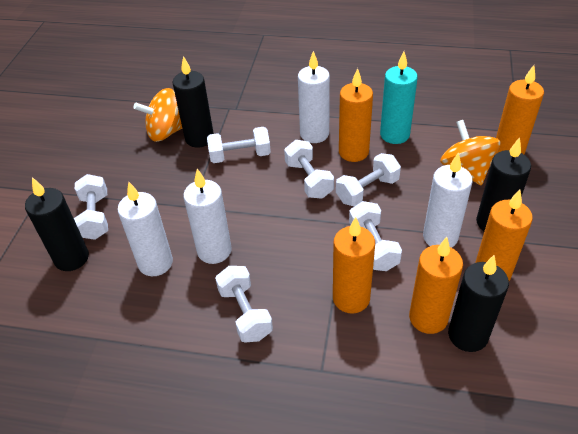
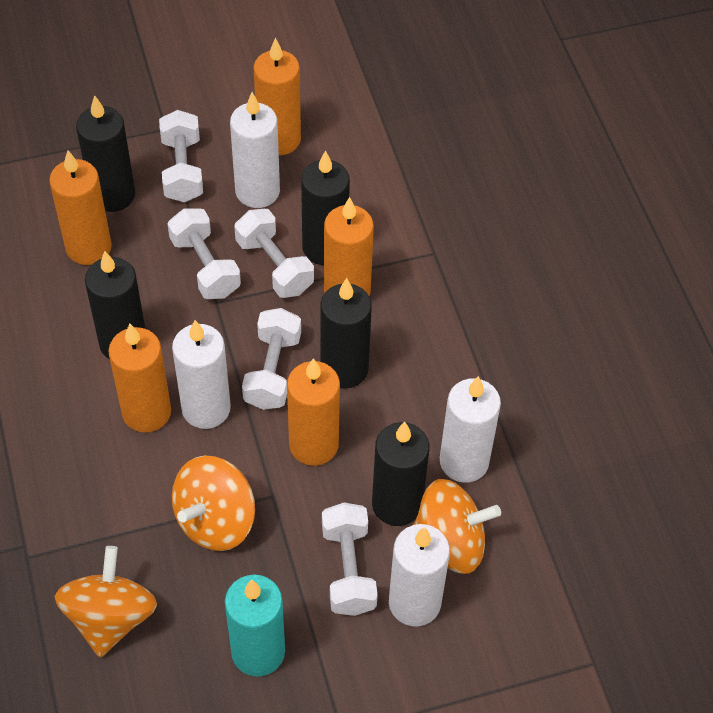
black candle: 4 -> 5
orange spinning top: 2 -> 3
white dumbbell: 6 -> 5

